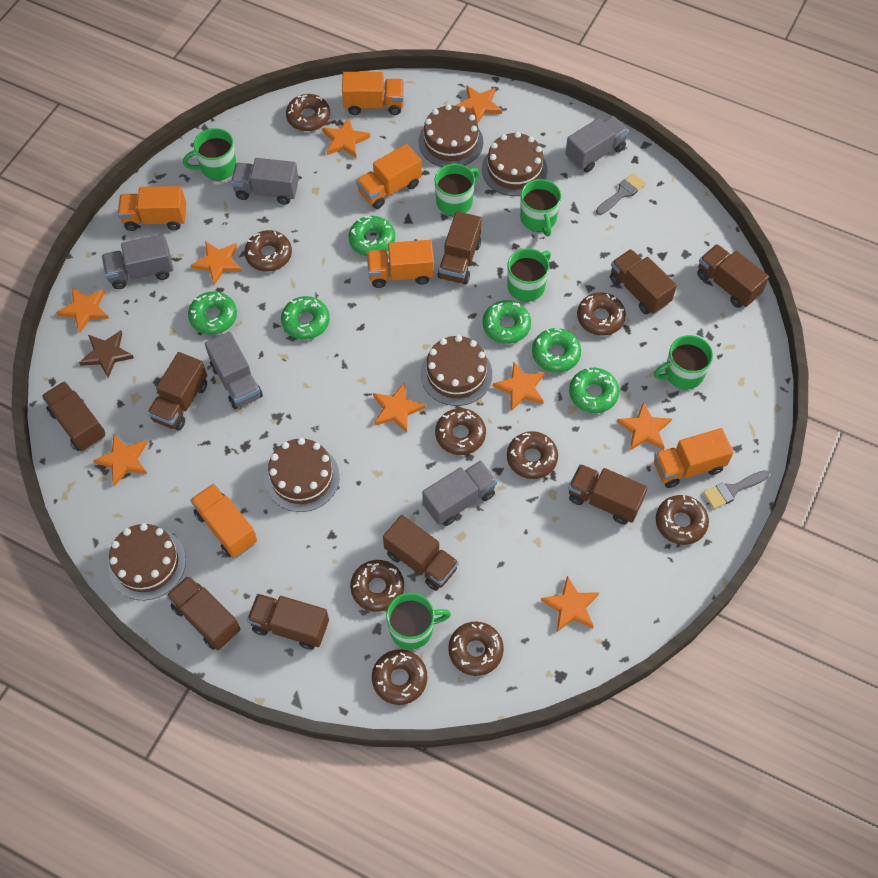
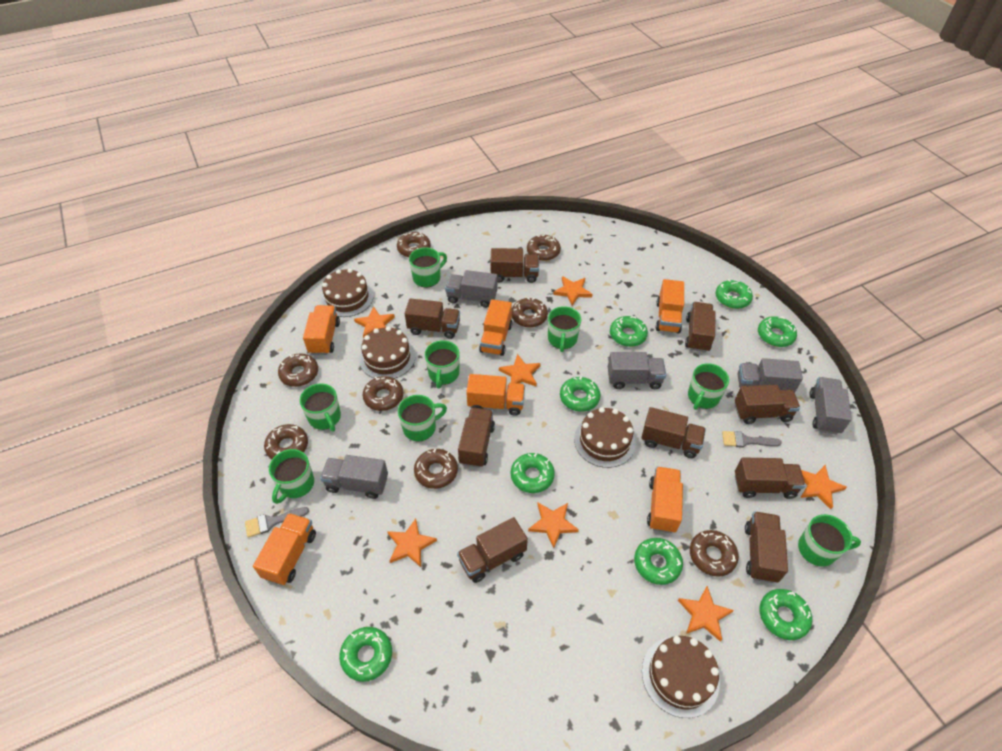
brown cake: 5 -> 4
brown donut: 9 -> 8
brown star: 1 -> 0
green donut: 6 -> 8
green mug: 6 -> 8
orange star: 9 -> 7

